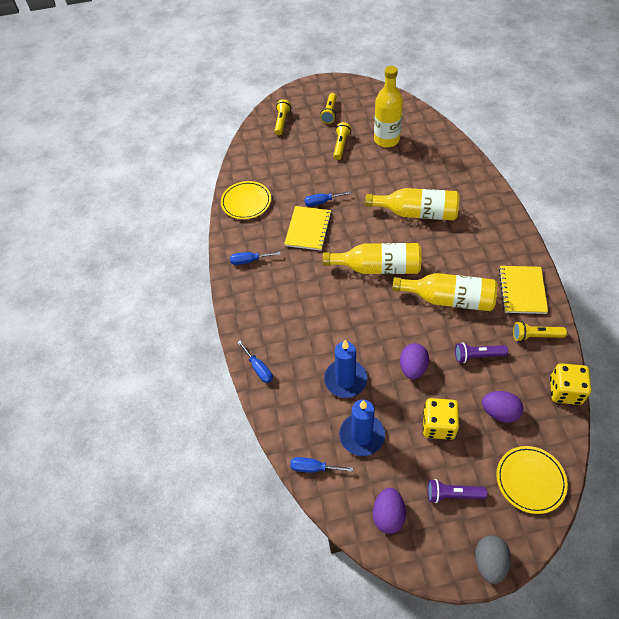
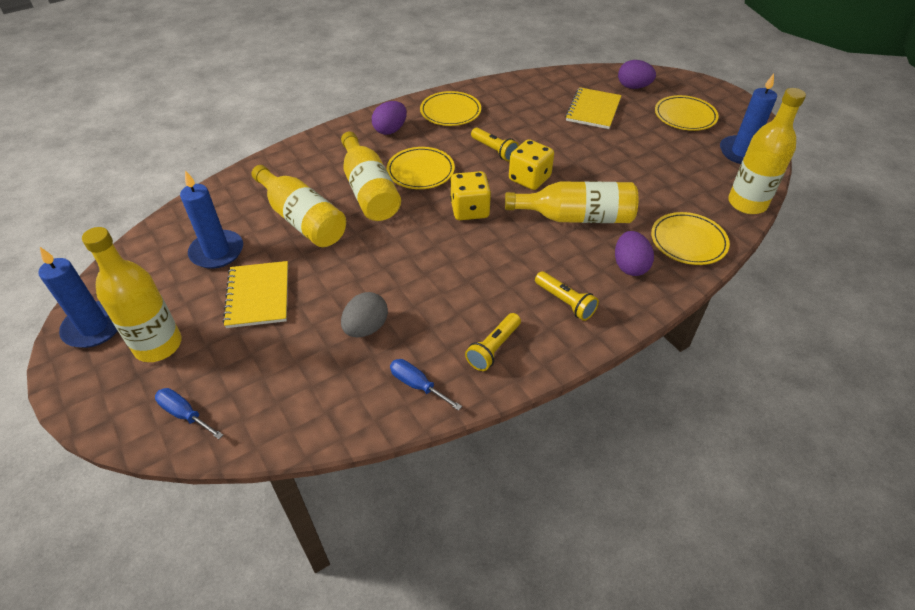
blue candle: 2 -> 3
blue screwdriver: 4 -> 2
purple flashlight: 2 -> 0
yellow bottle: 4 -> 5
yellow flashlight: 4 -> 3
yellow plate: 2 -> 4

